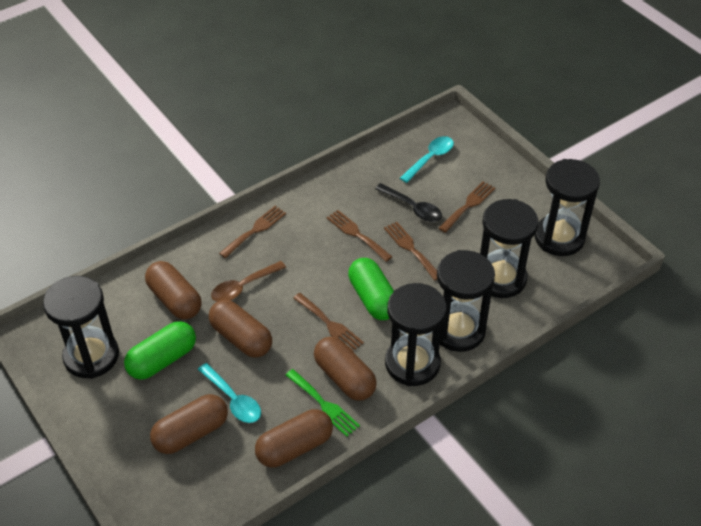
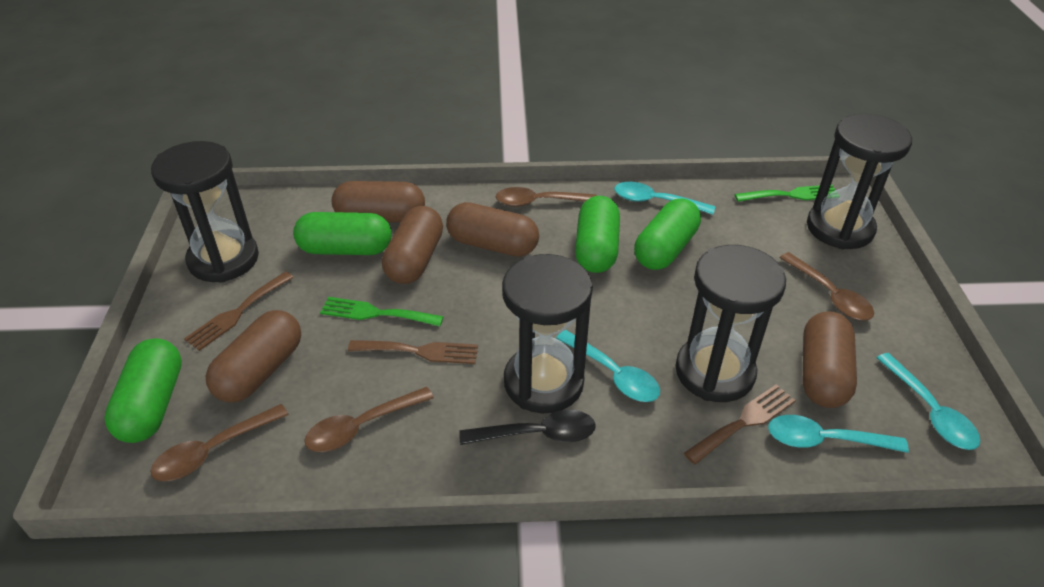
black hourglass: 5 -> 4
brown fork: 5 -> 3
brown spoon: 1 -> 4
green capsule: 2 -> 4
green fork: 1 -> 2
turquoise spoon: 2 -> 4

